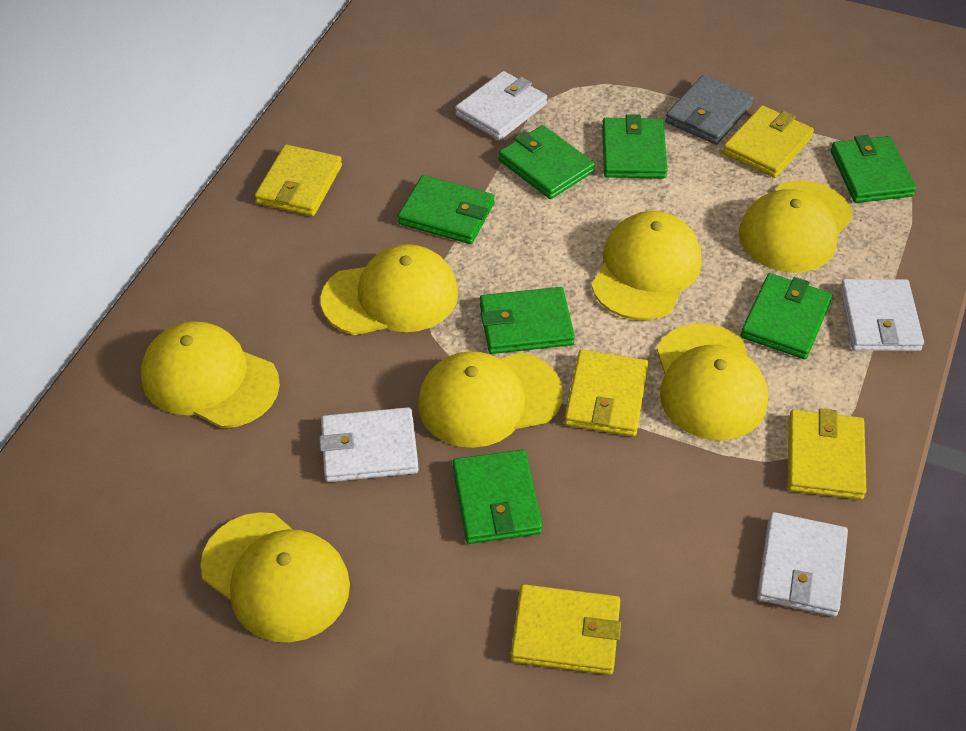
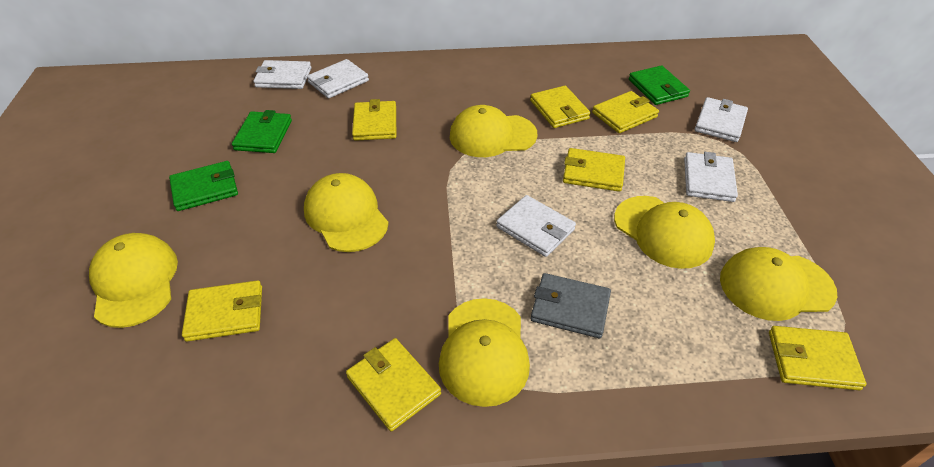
green wallet: 7 -> 3
white wallet: 4 -> 5
yellow cap: 7 -> 6
yellow wallet: 5 -> 7

